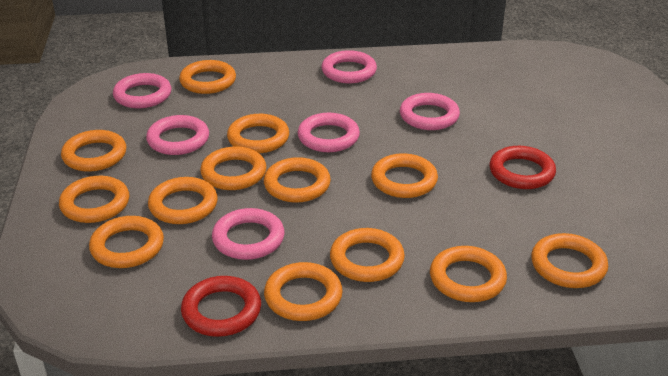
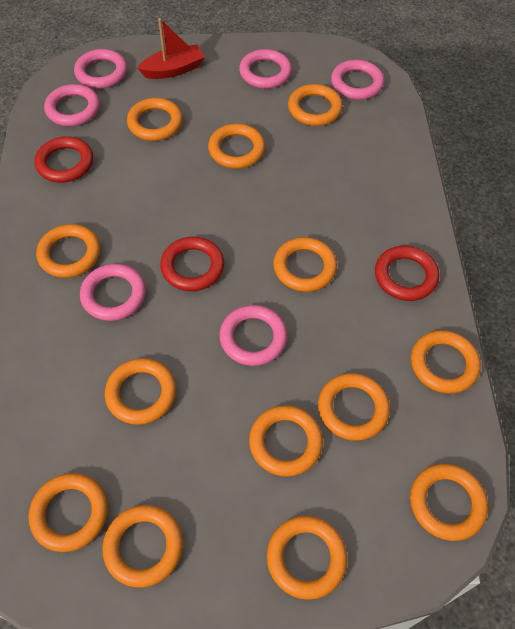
red boat: 0 -> 1
red ring: 2 -> 3

